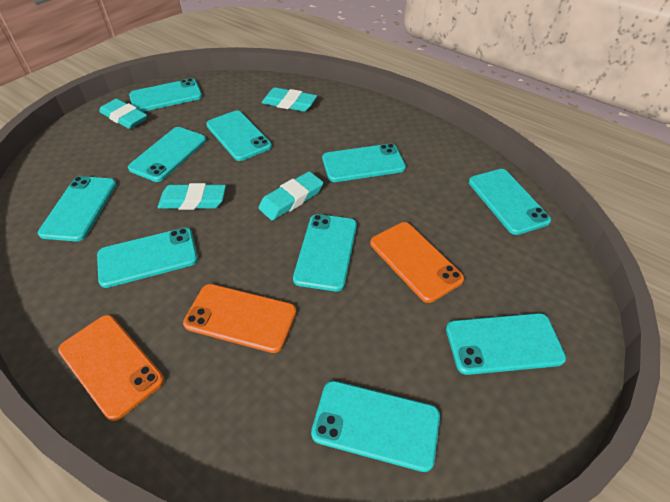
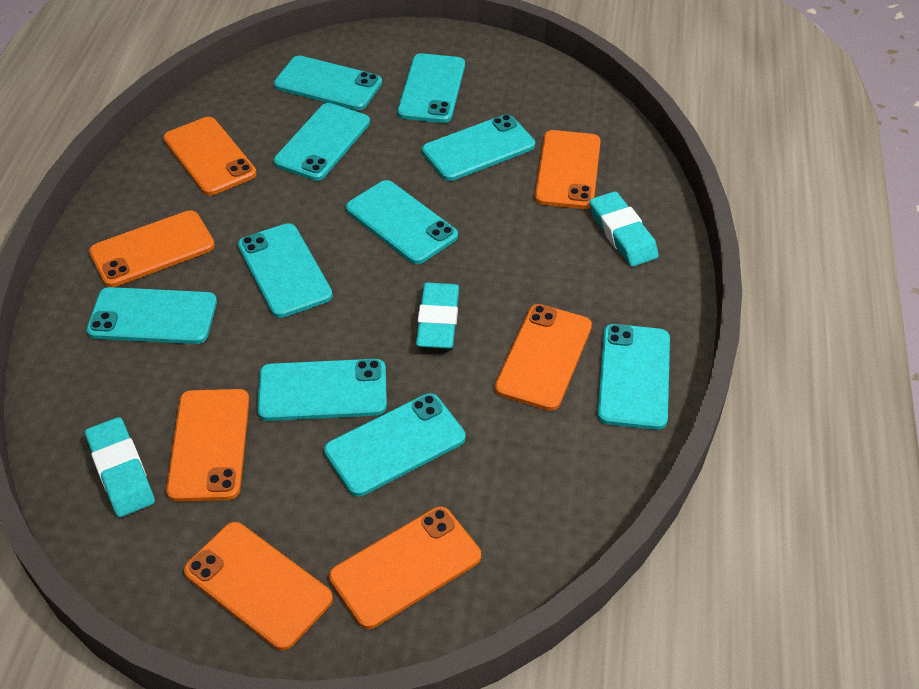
orange phone: 3 -> 7
turquoise eraser: 4 -> 3

